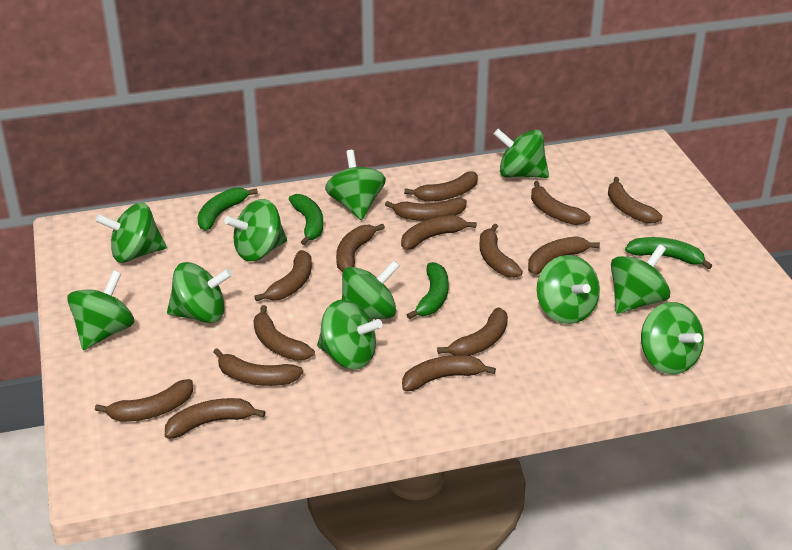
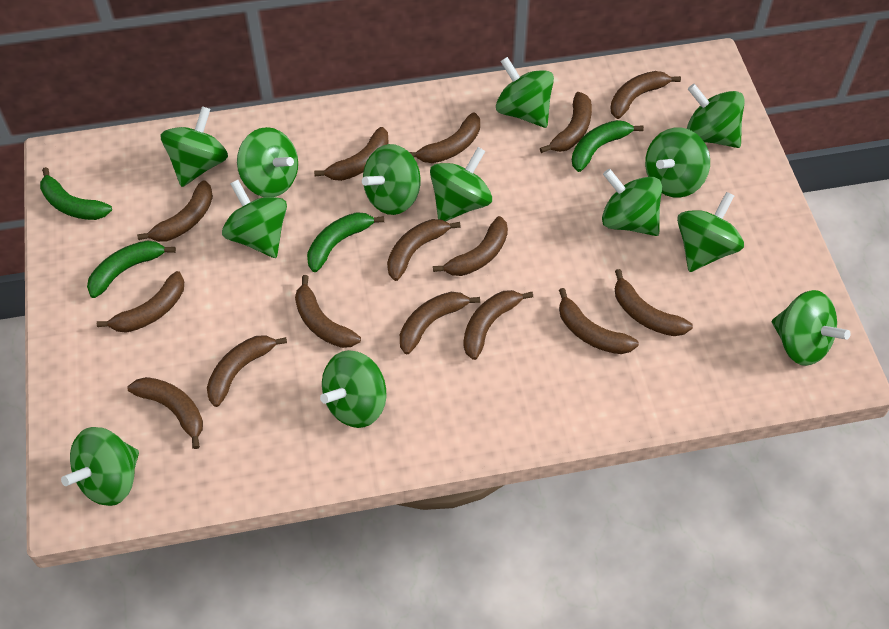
green spinning top: 11 -> 13

